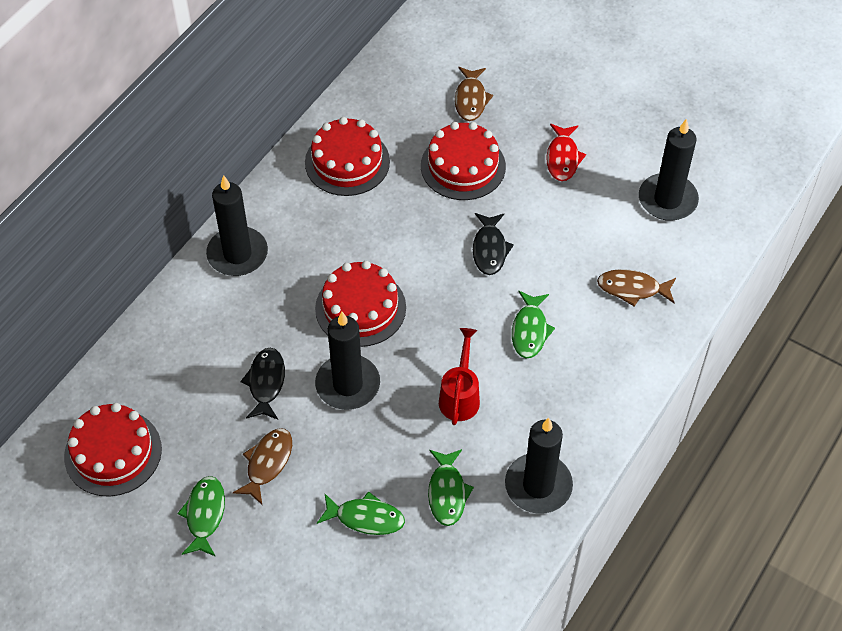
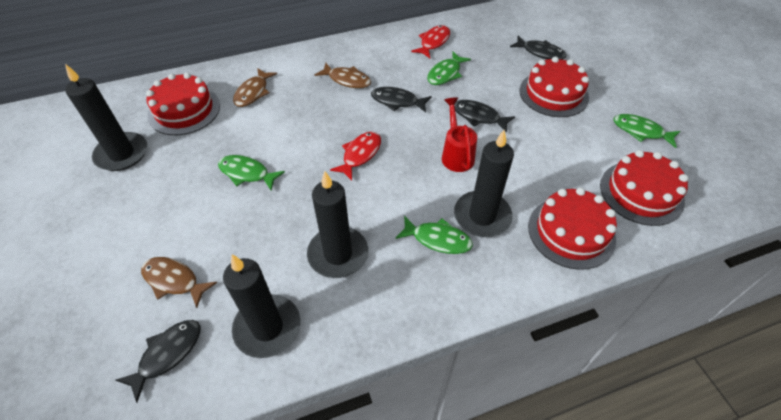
black fish: 2 -> 4
red fish: 1 -> 2

